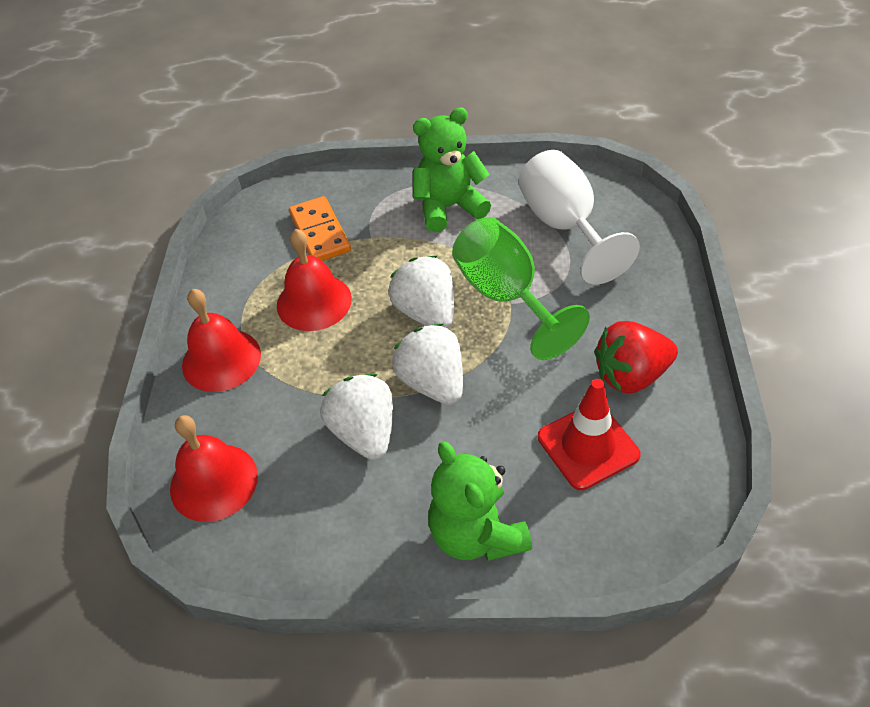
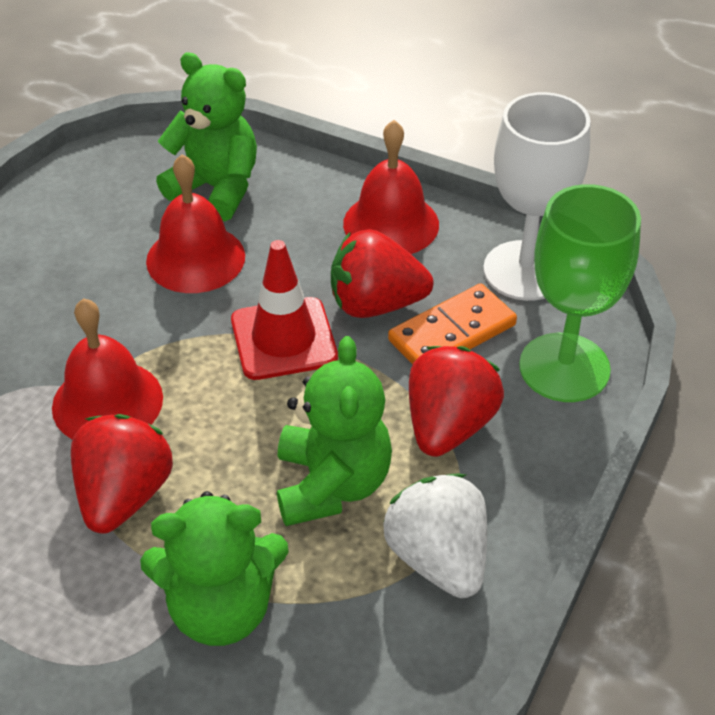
green teddy bear: 2 -> 3
red strawberry: 1 -> 3
white strawberry: 3 -> 1

